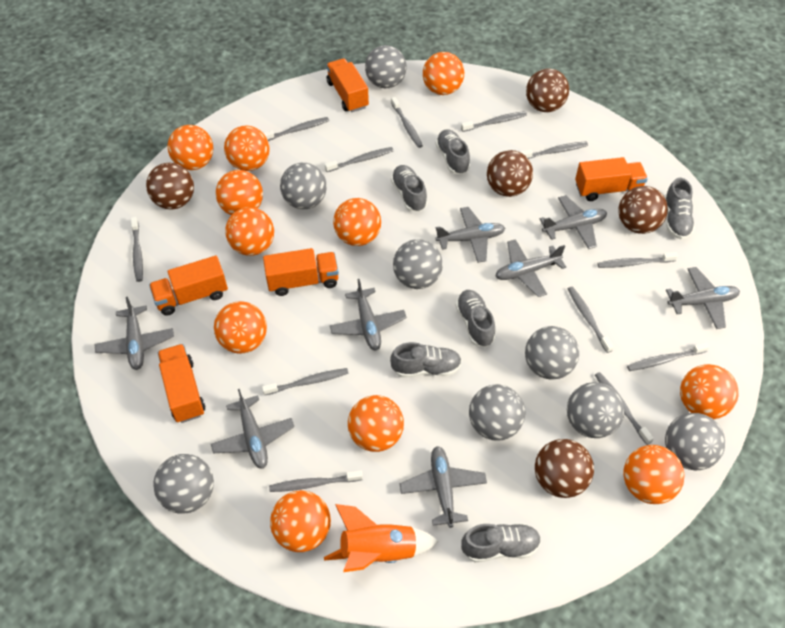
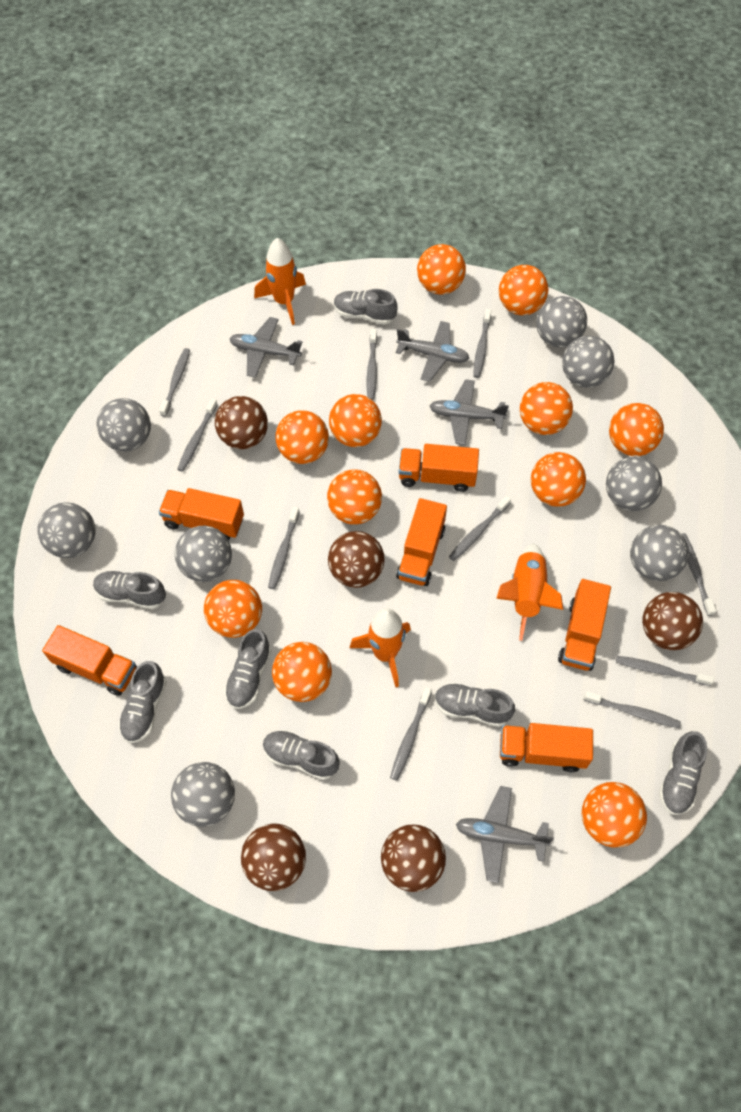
grey plane: 8 -> 4
grey shoe: 6 -> 7
grey toothbrush: 12 -> 10
orange rocket: 1 -> 3
orange truck: 5 -> 6

